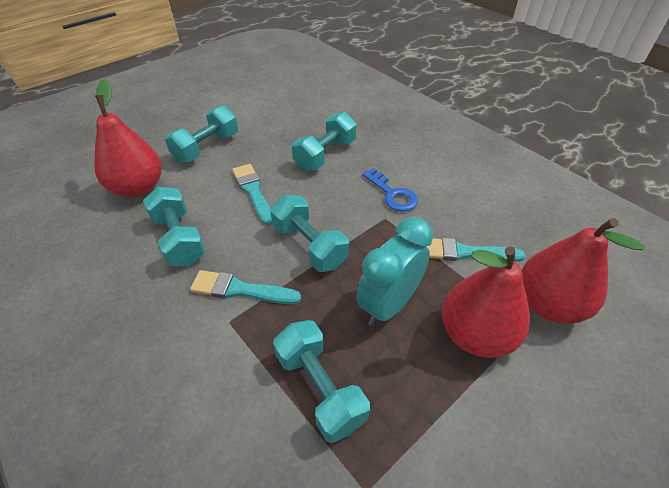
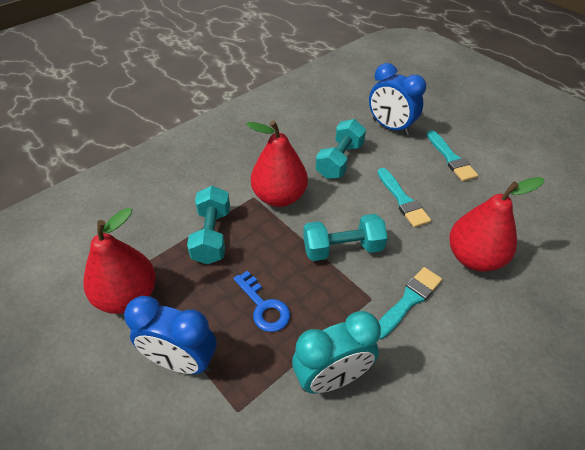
blue clock: 0 -> 2
turquoise dumbbell: 5 -> 3

